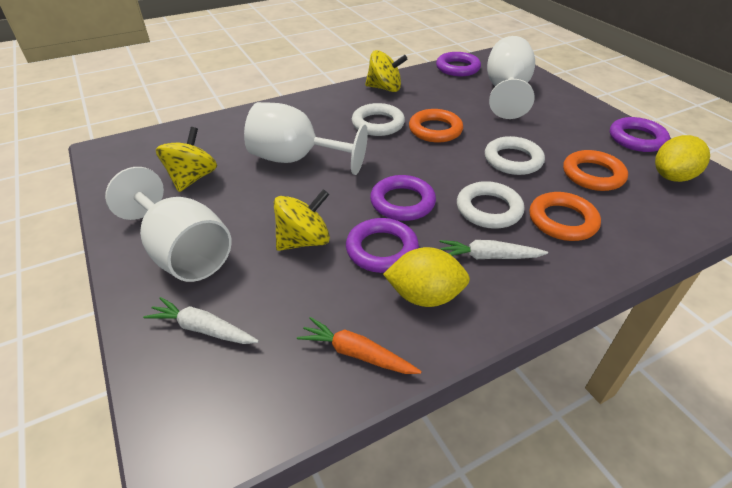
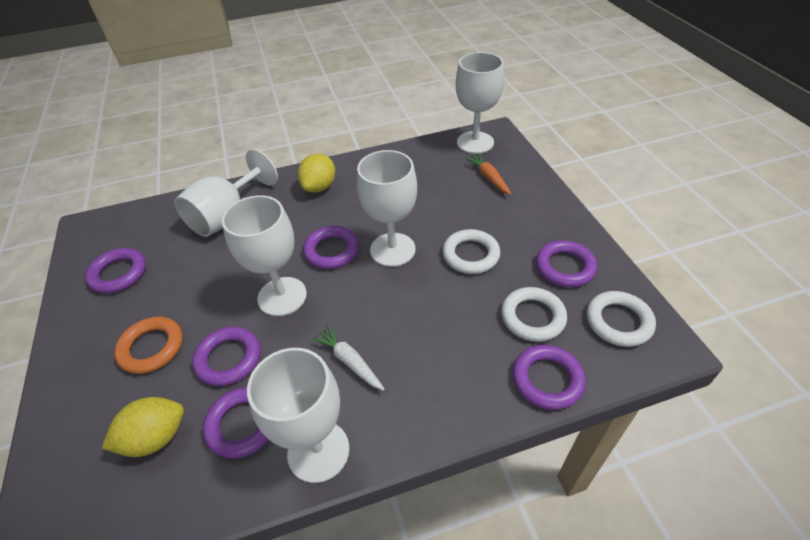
orange ring: 3 -> 1
purple ring: 4 -> 6
white carrot: 2 -> 1
white goblet: 3 -> 5
yellow spinning top: 3 -> 0

